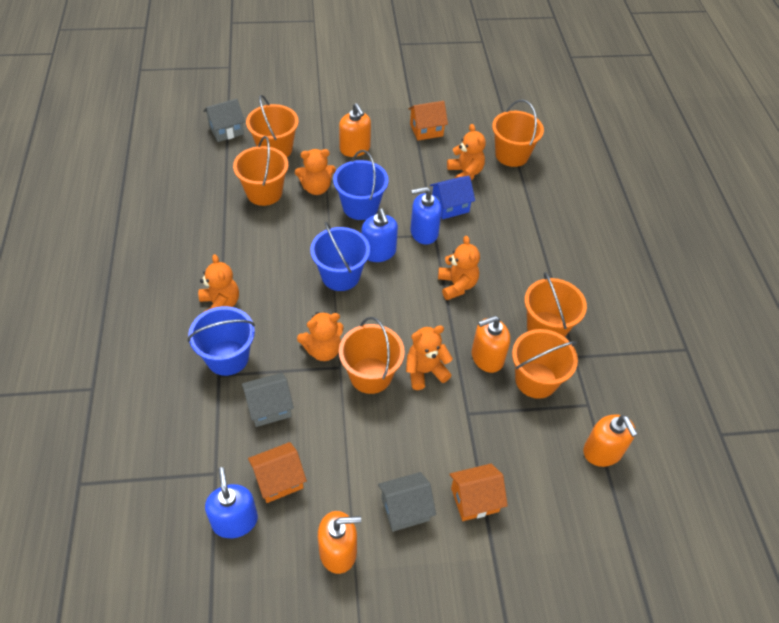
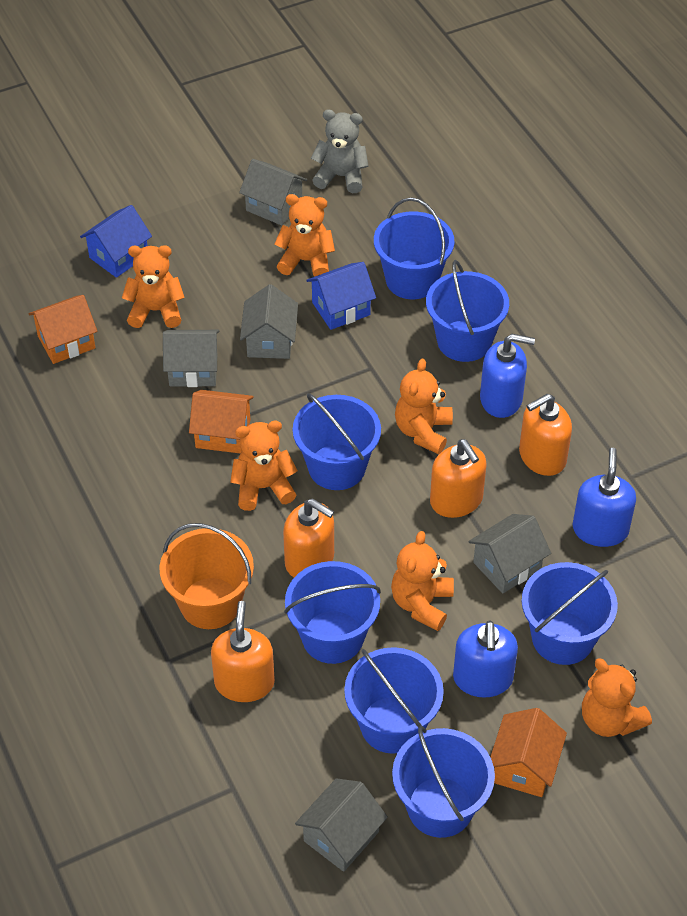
blue bucket: 3 -> 7
blue house: 1 -> 2
grey house: 3 -> 5
grey teddy bear: 0 -> 1
orange bucket: 6 -> 1

